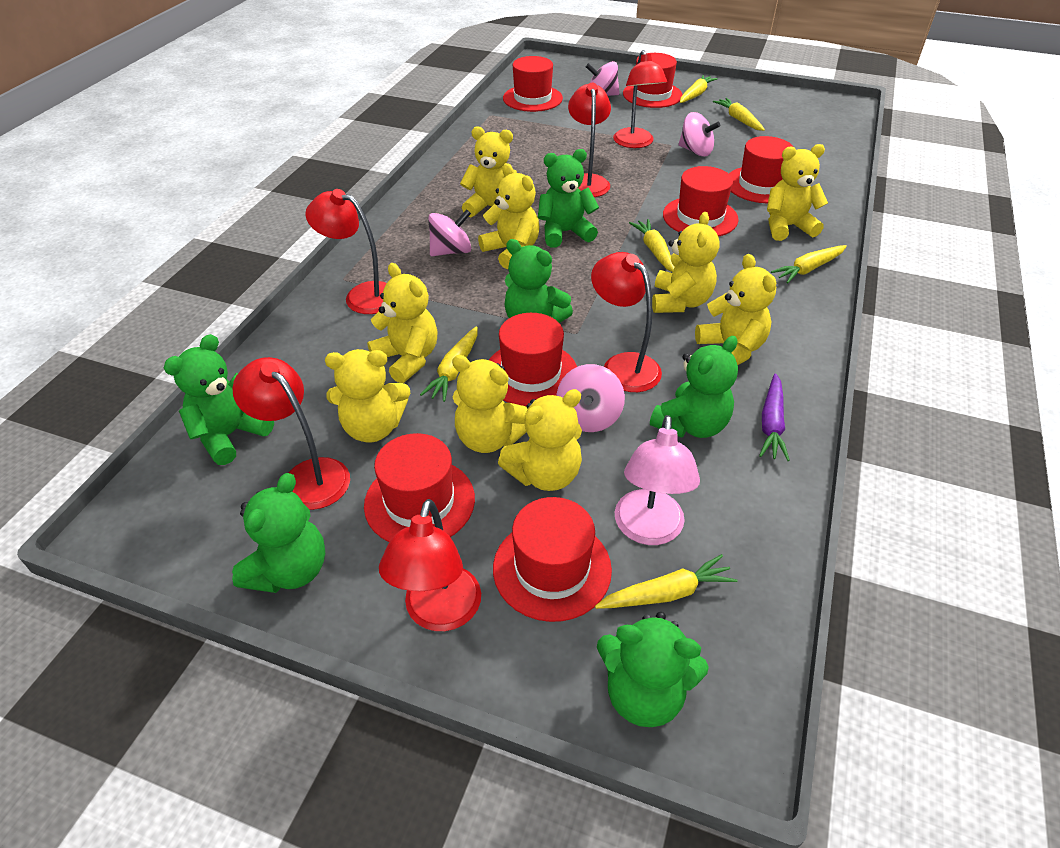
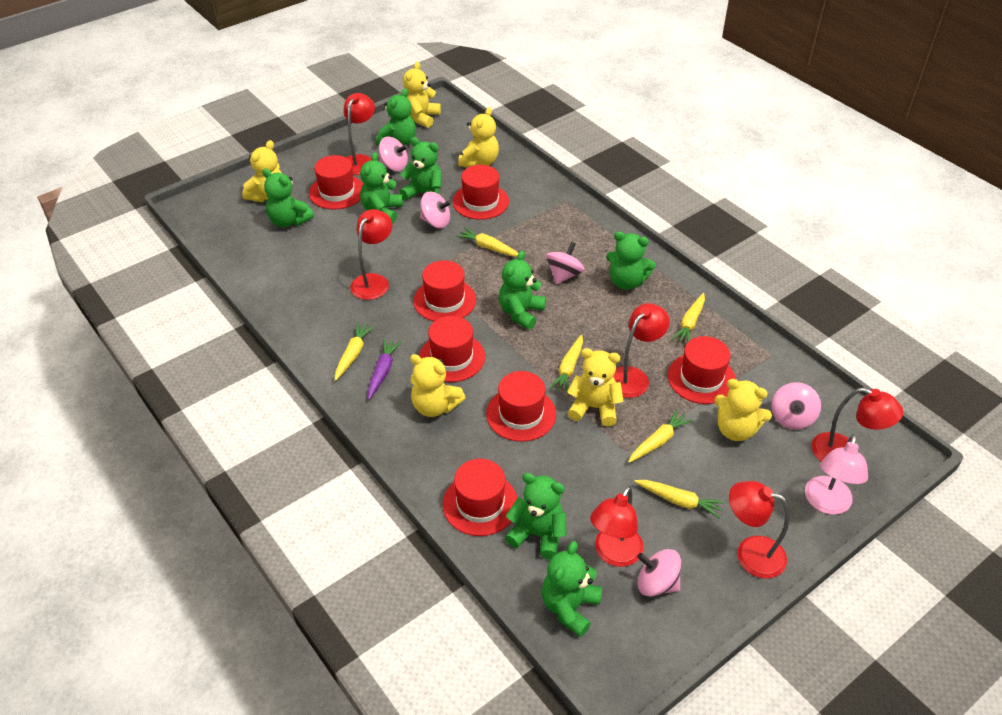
green teddy bear: 6 -> 8
pink spinning top: 4 -> 5
yellow teddy bear: 9 -> 6

